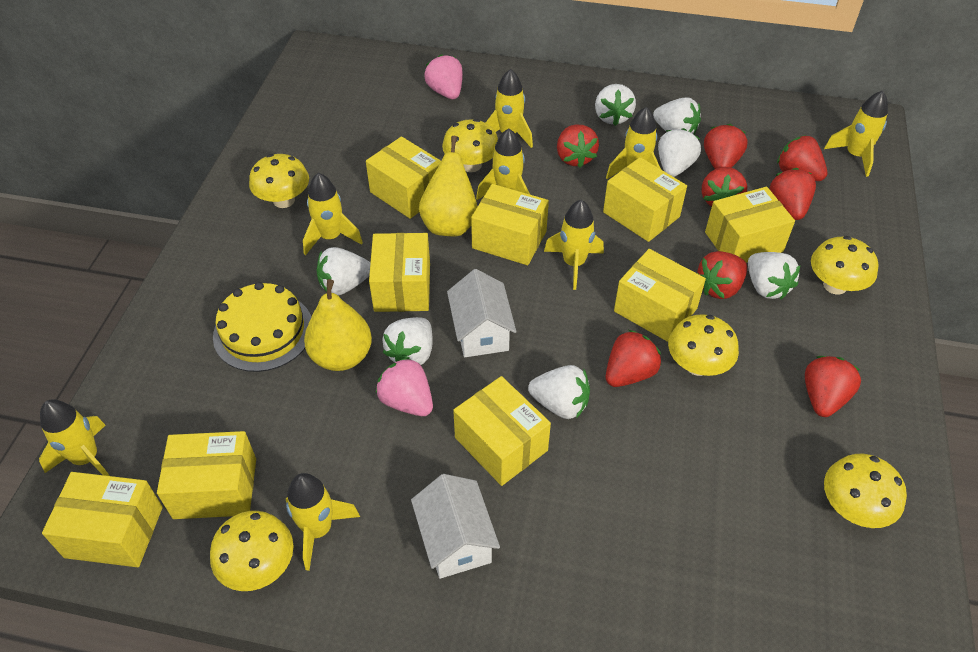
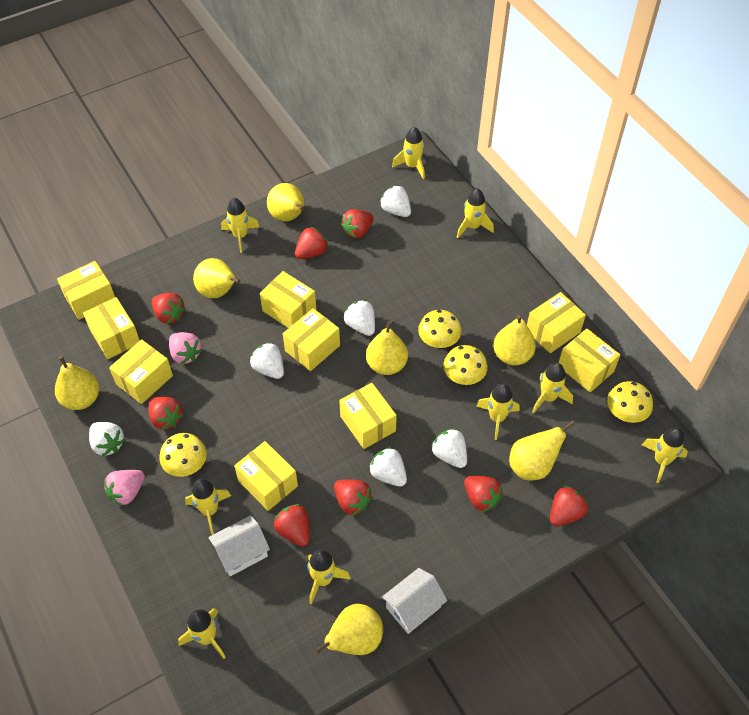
white strawberry: 7 -> 6
yellow cake: 1 -> 0
yellow mushroom: 6 -> 4
yellow pear: 2 -> 7
yellow rocket: 8 -> 9

